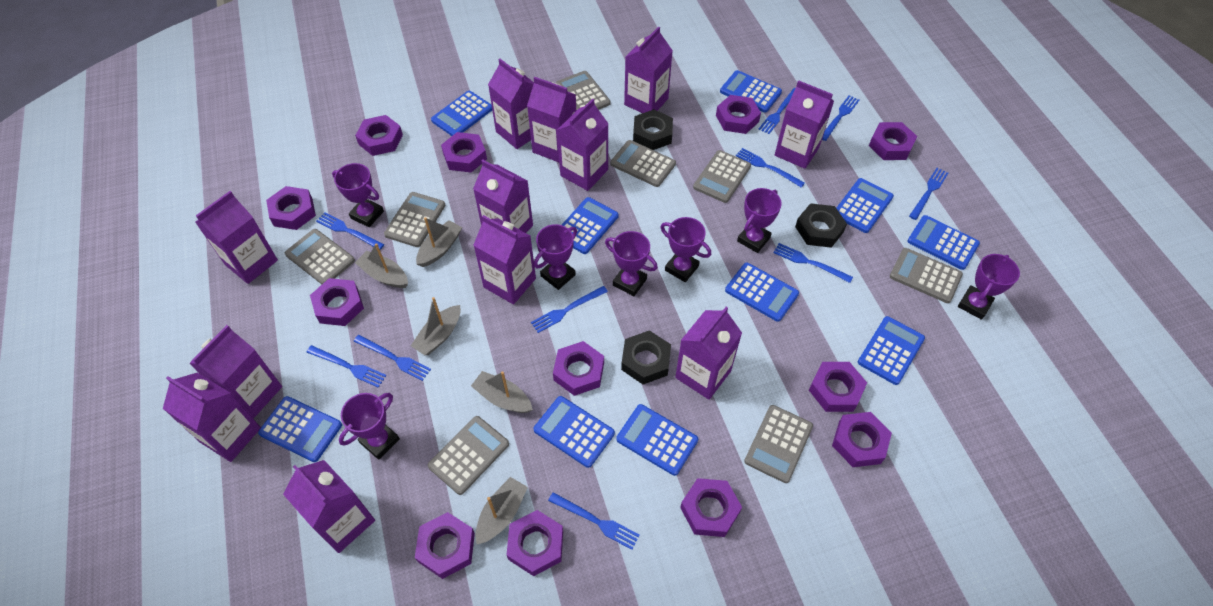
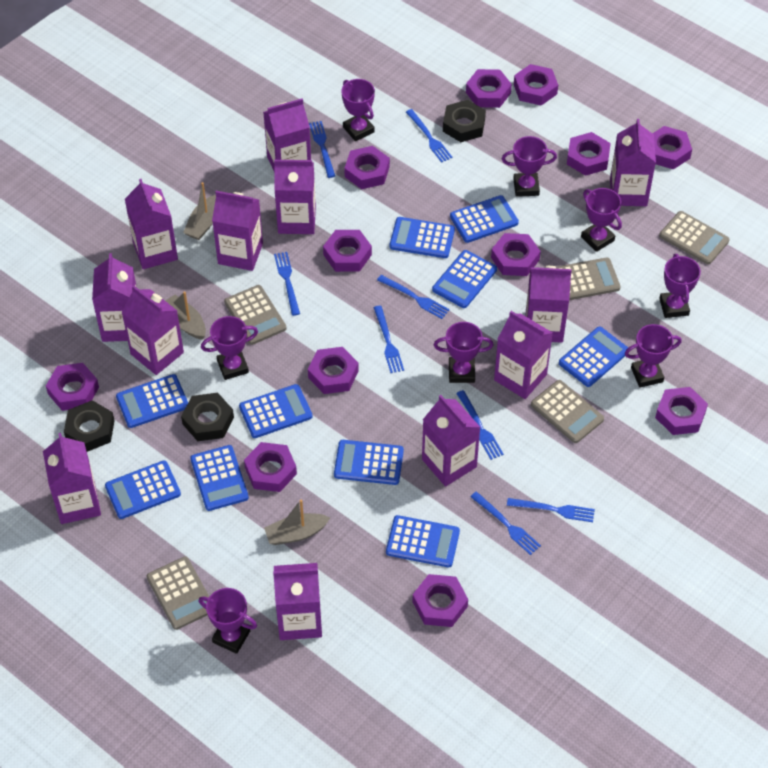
blue fork: 10 -> 8
grey boat: 5 -> 3
grey calculator: 8 -> 5
purple trophy: 7 -> 8

